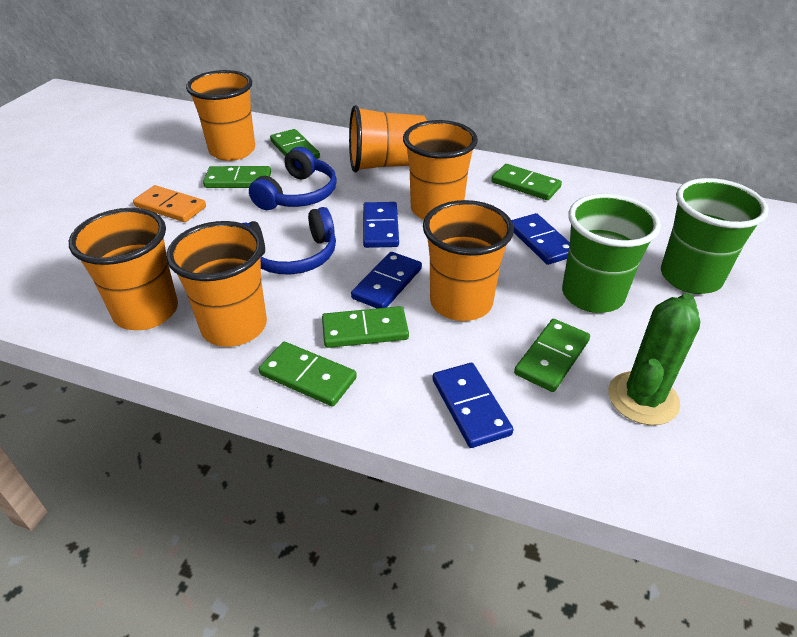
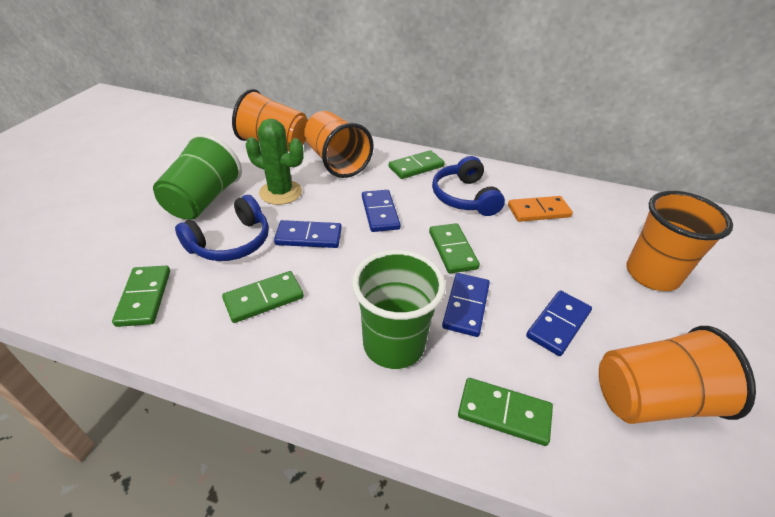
green domino: 6 -> 5
orange cup: 6 -> 4

